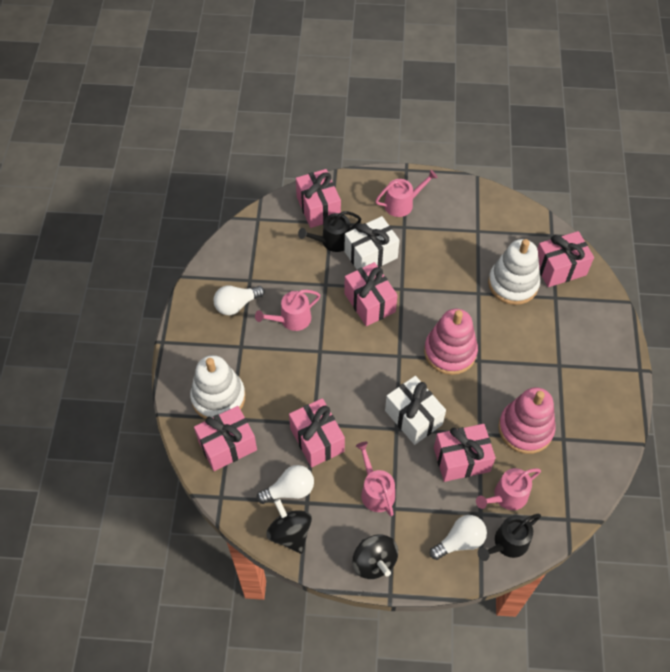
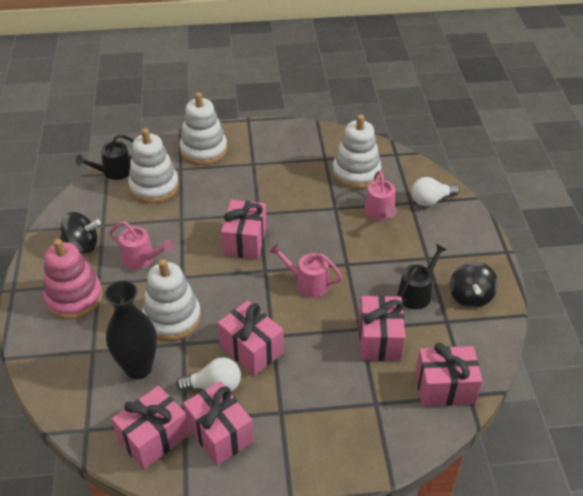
black vase: 0 -> 1
pink stacking toy: 2 -> 1
pink watering can: 4 -> 3
white gift: 2 -> 0
white light bulb: 3 -> 2
white stacking toy: 2 -> 4

